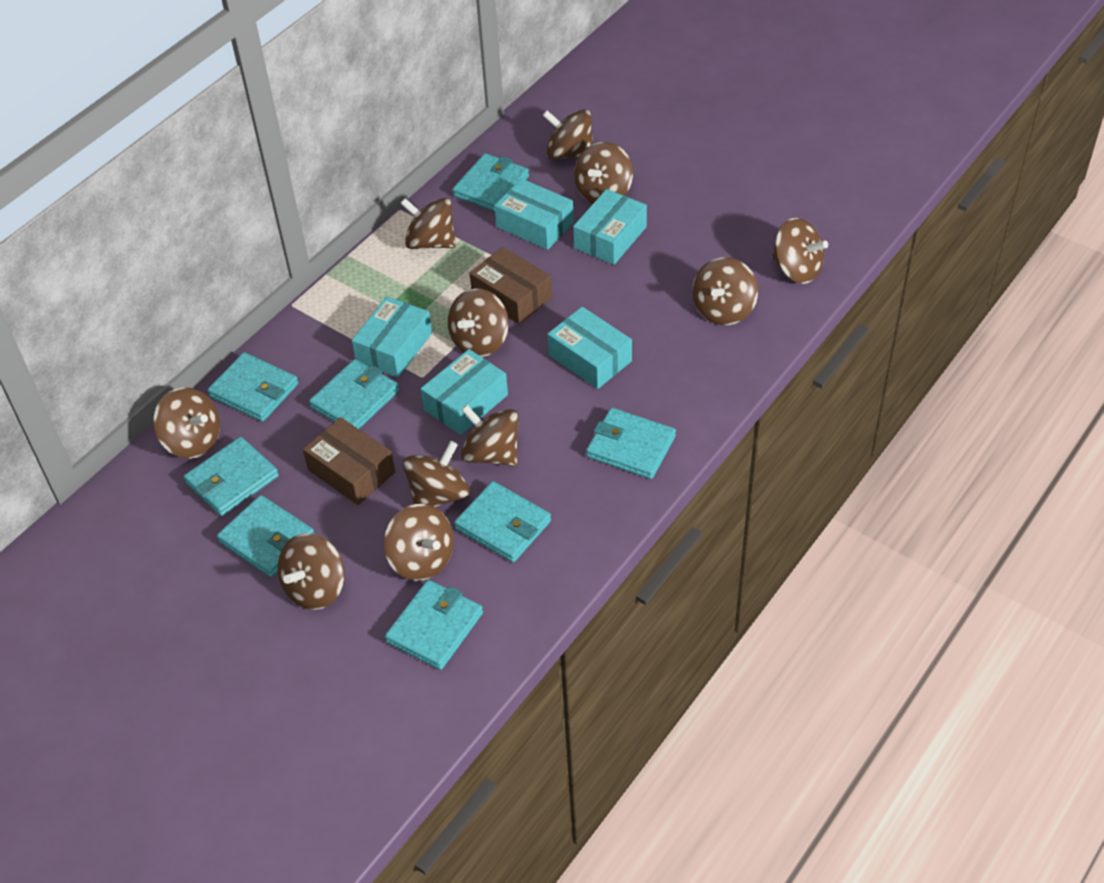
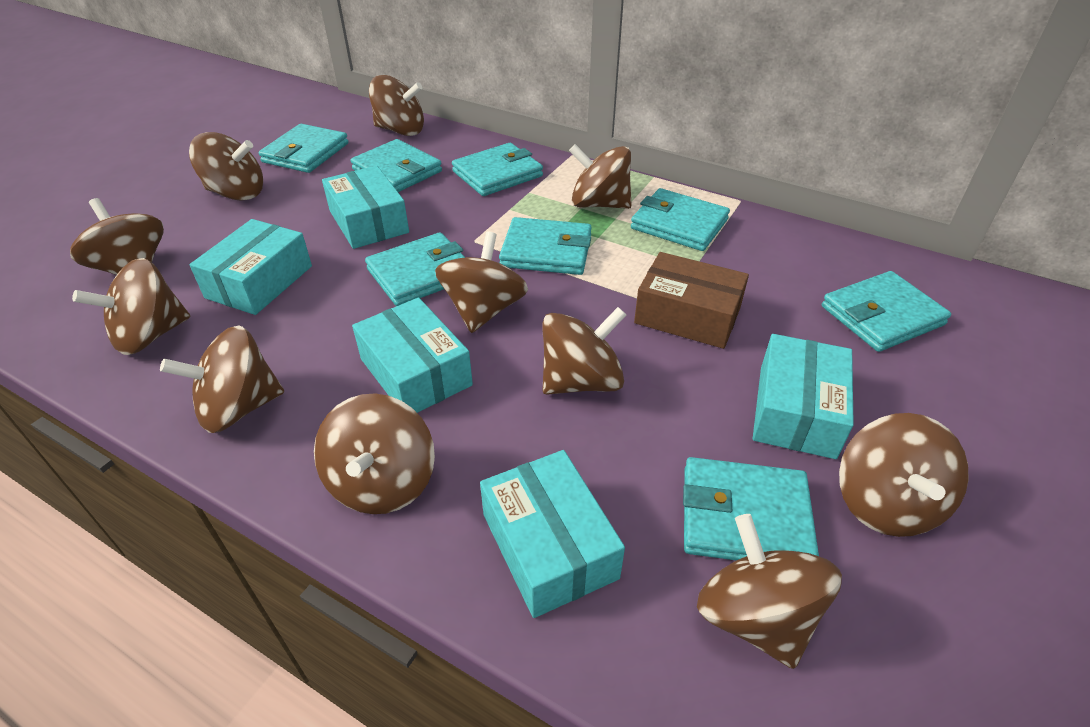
brown box: 2 -> 1

